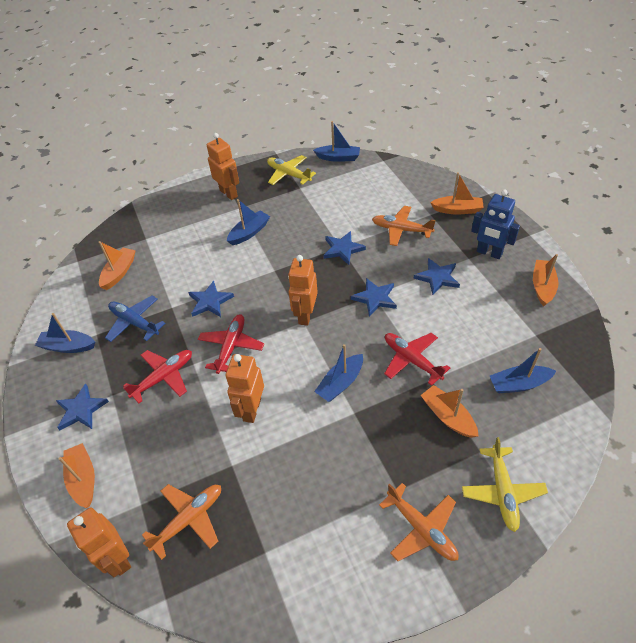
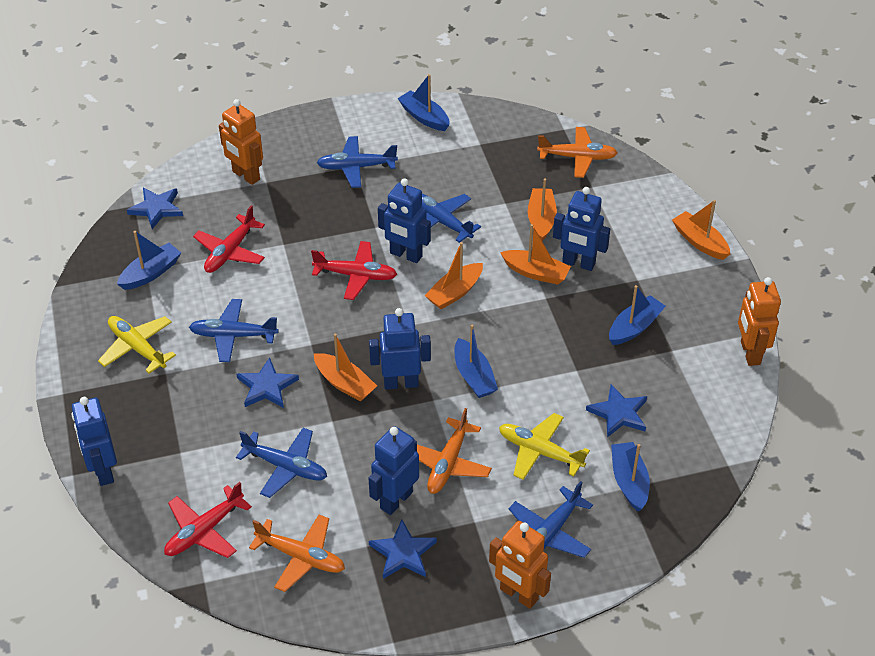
blue plane: 1 -> 5
blue robot: 1 -> 5
blue star: 5 -> 4
orange robot: 4 -> 3

